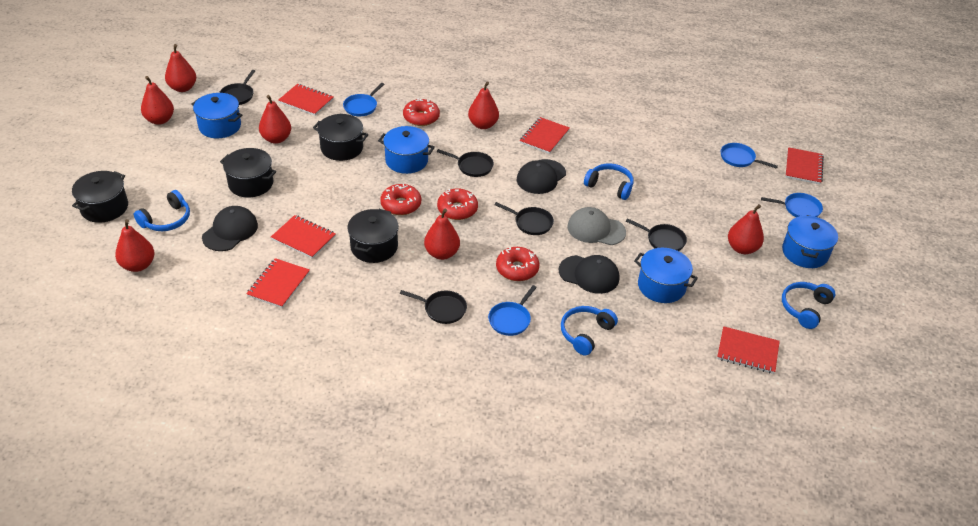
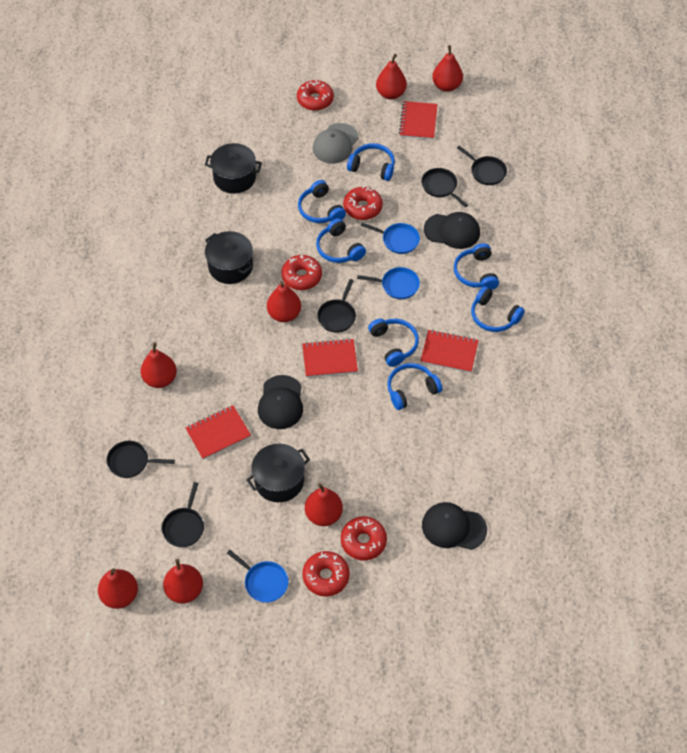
black pot: 4 -> 3
blue headphones: 4 -> 7
blue pan: 4 -> 3
blue pot: 4 -> 0
red donut: 4 -> 5
red notebook: 6 -> 4

